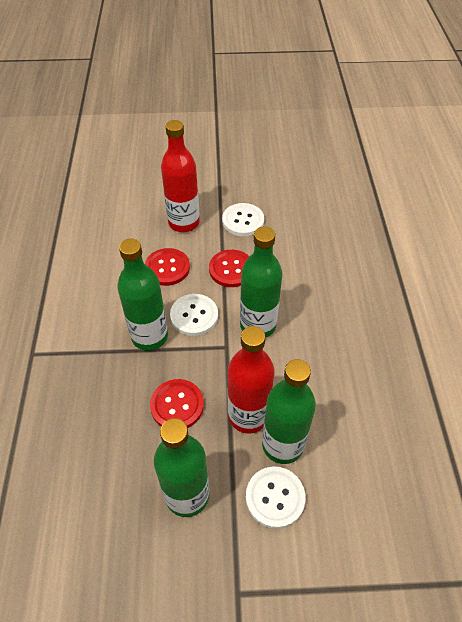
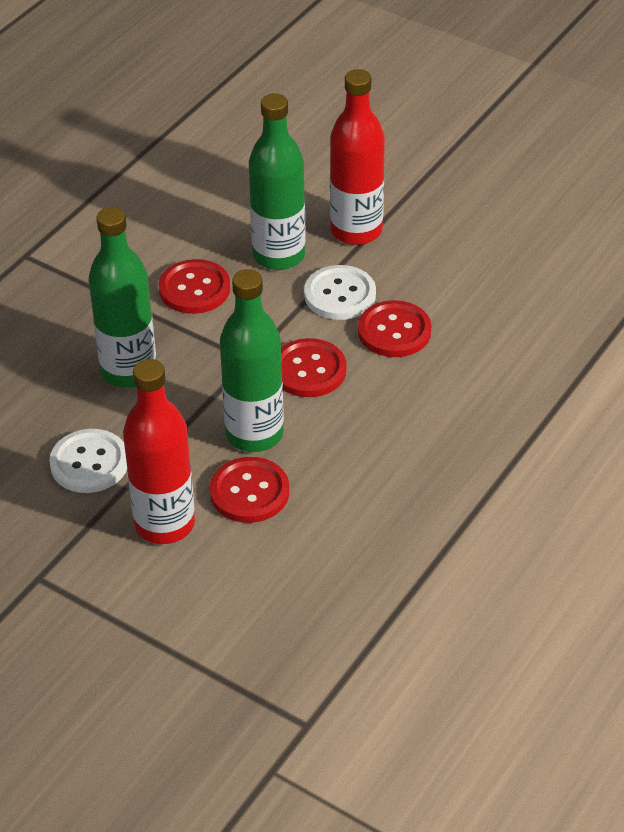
green bottle: 4 -> 3
red button: 3 -> 4
white button: 3 -> 2

